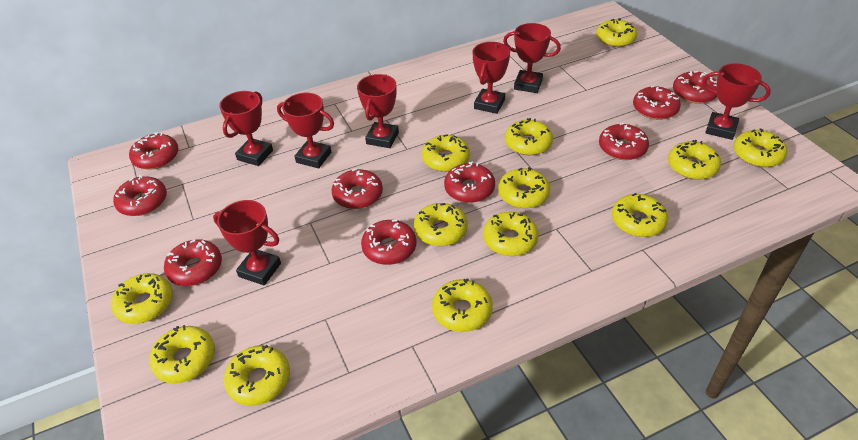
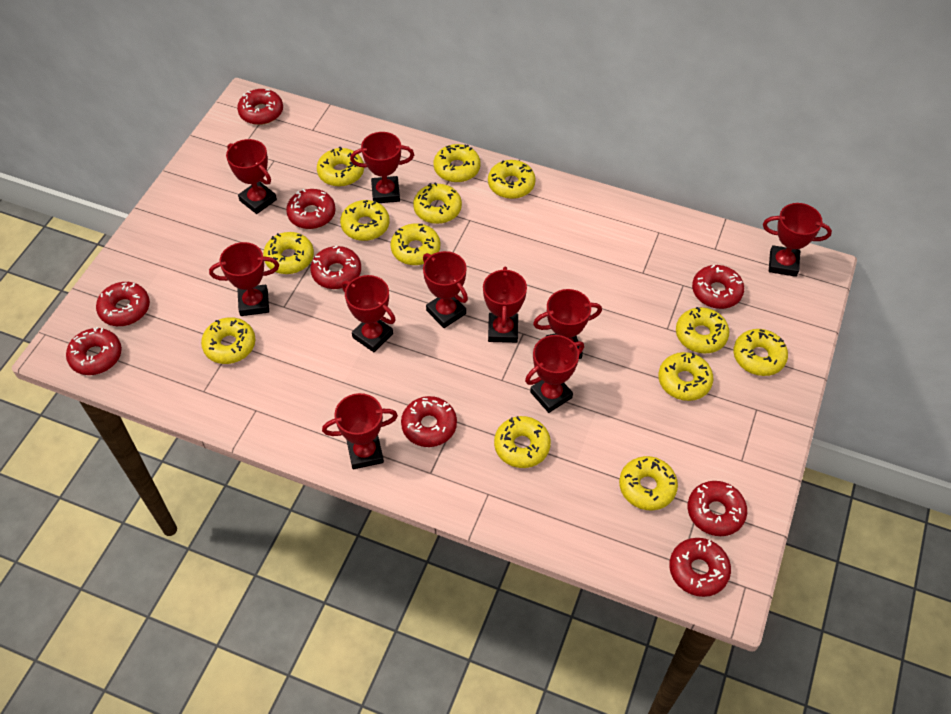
red trophy: 7 -> 10

